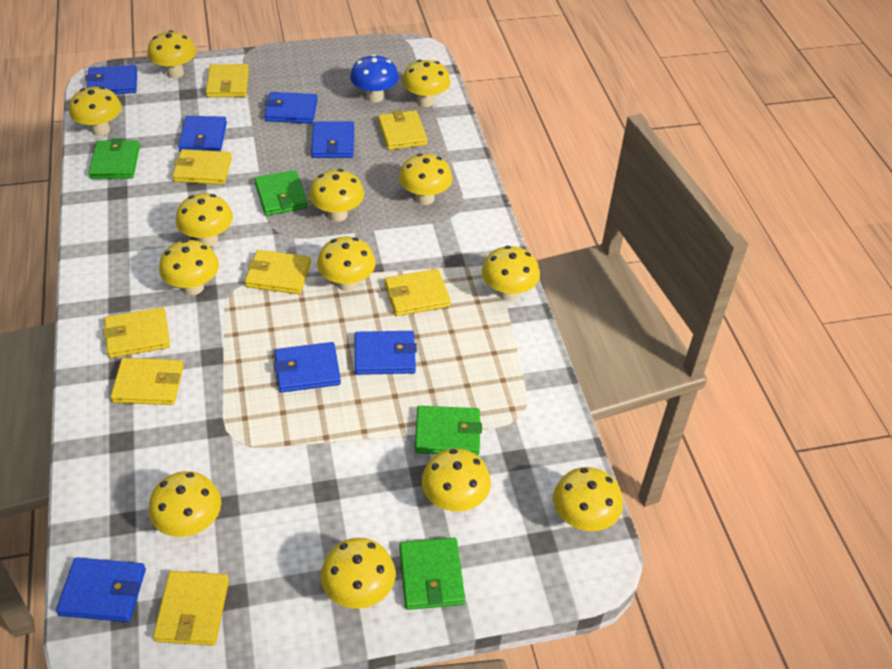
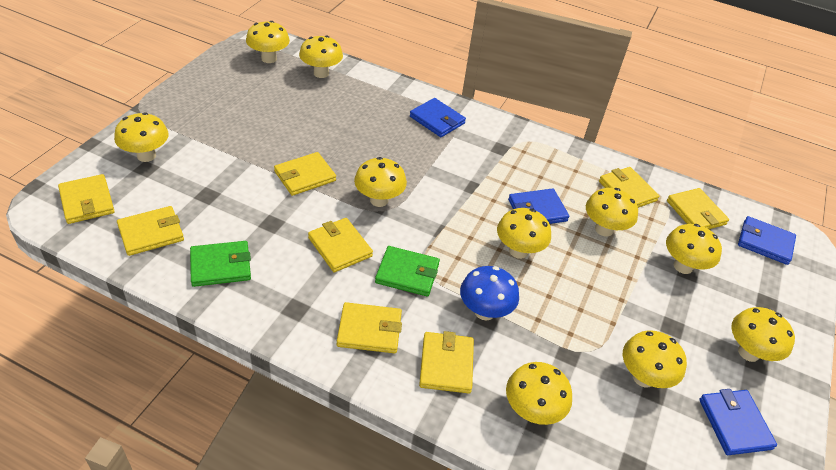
blue wallet: 7 -> 4
green wallet: 4 -> 2
yellow mushroom: 13 -> 10

